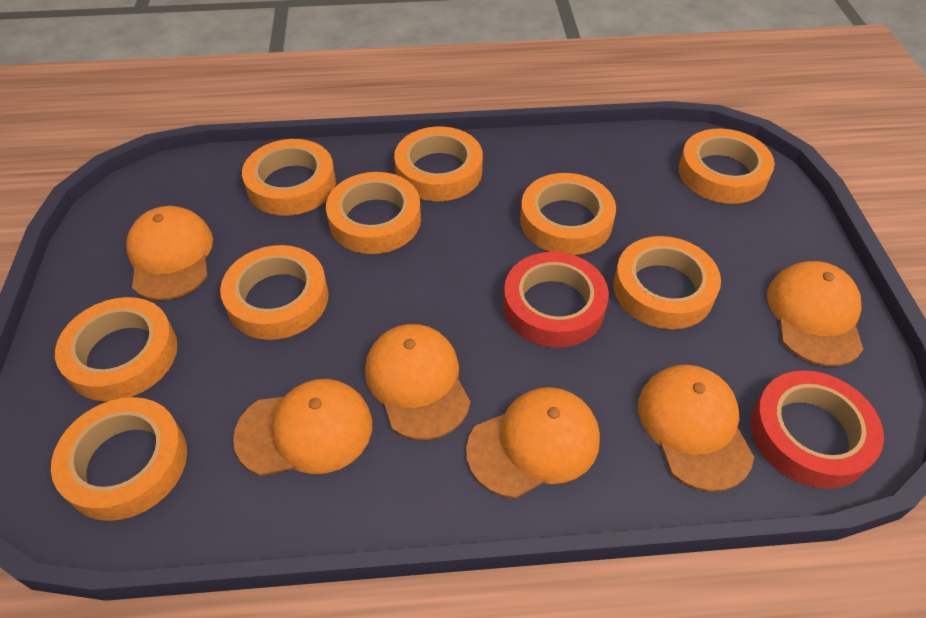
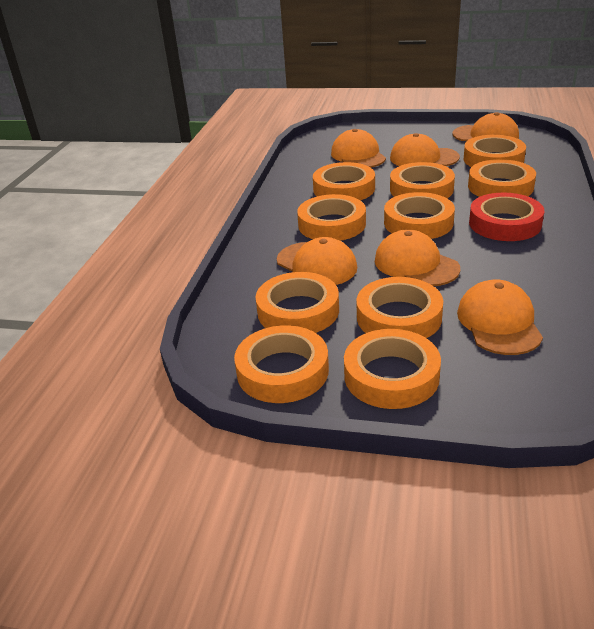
orange tape: 9 -> 10
red tape: 2 -> 1

